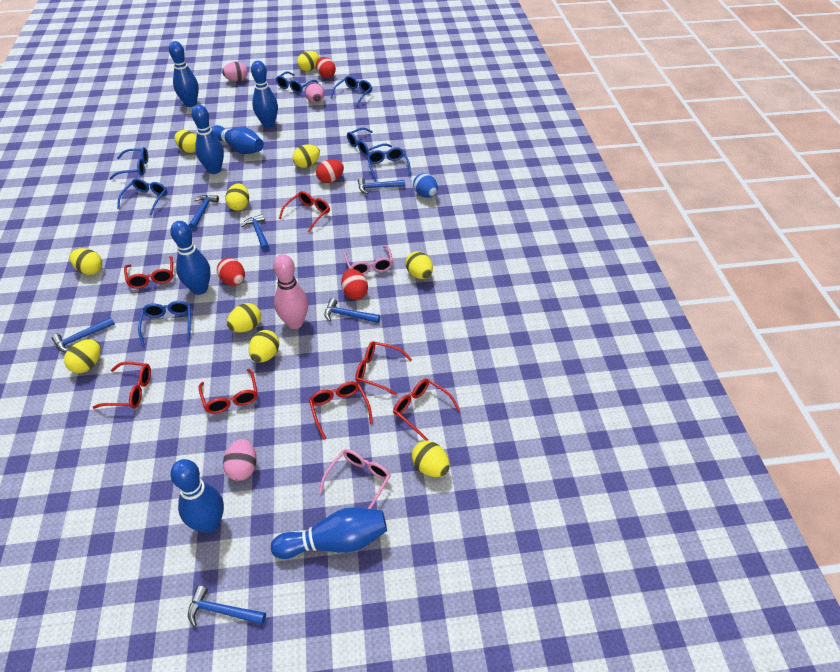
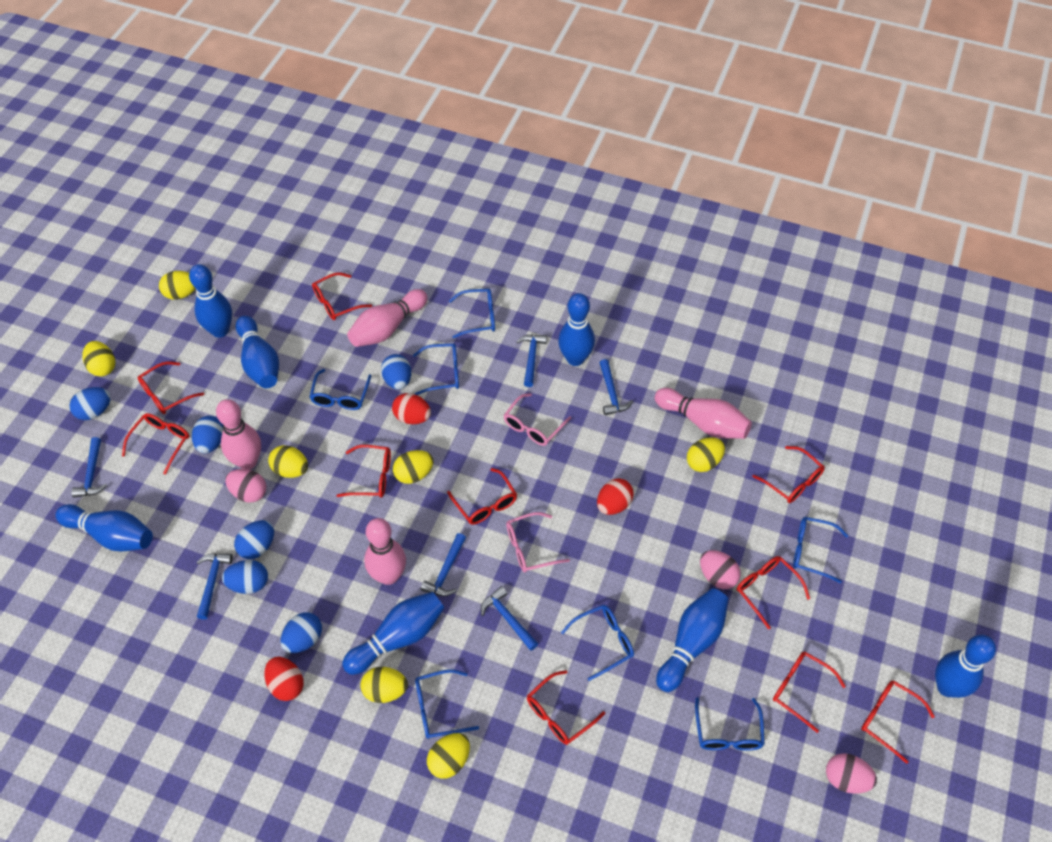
blue egg: 1 -> 6
pink bowling pin: 1 -> 4
red egg: 4 -> 3
red glasses: 7 -> 10
yellow egg: 10 -> 7

